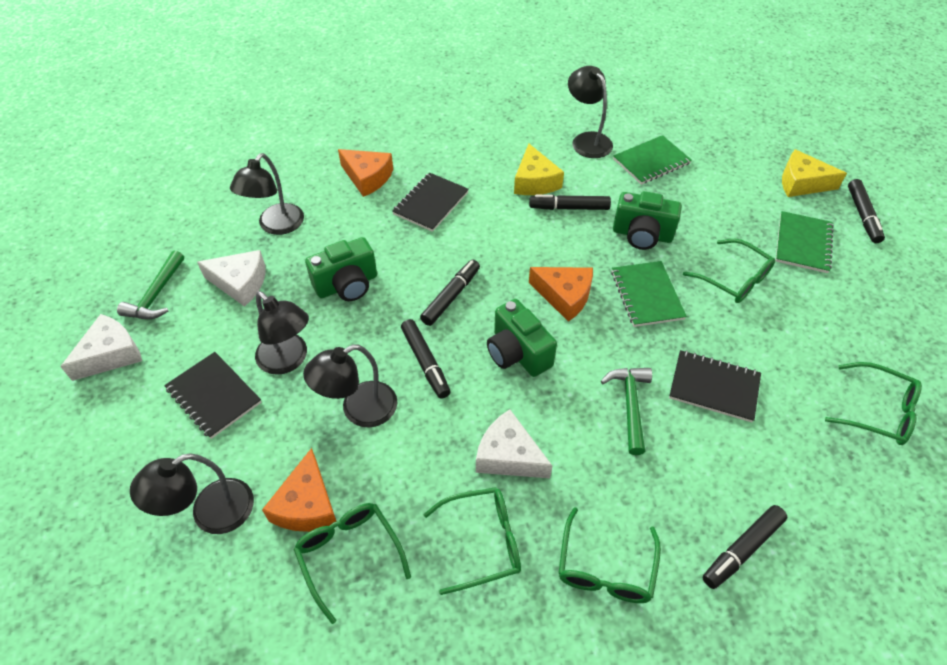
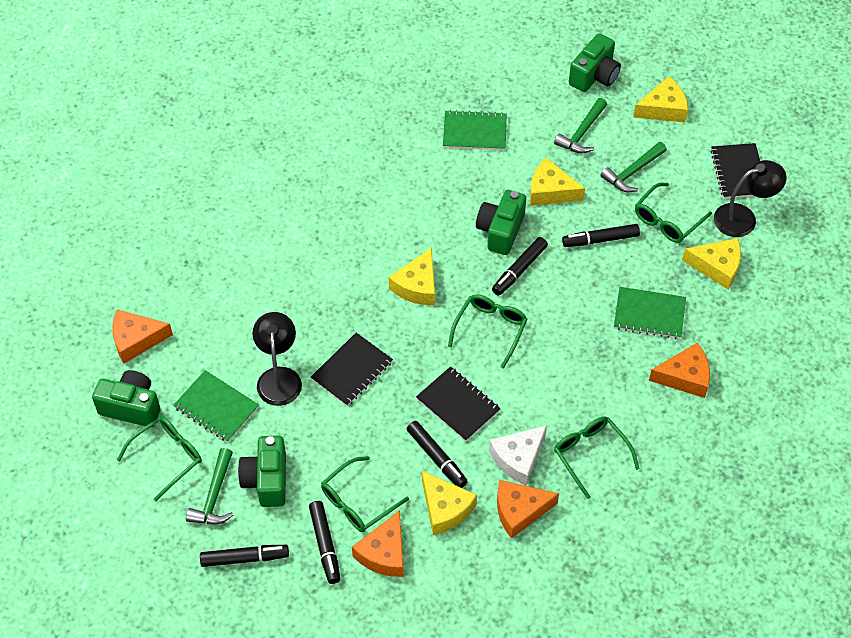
black lamp: 5 -> 2
green camera: 3 -> 4
green hammer: 2 -> 3
orange cheese: 3 -> 4
white cheese: 3 -> 1
yellow cheese: 2 -> 5

